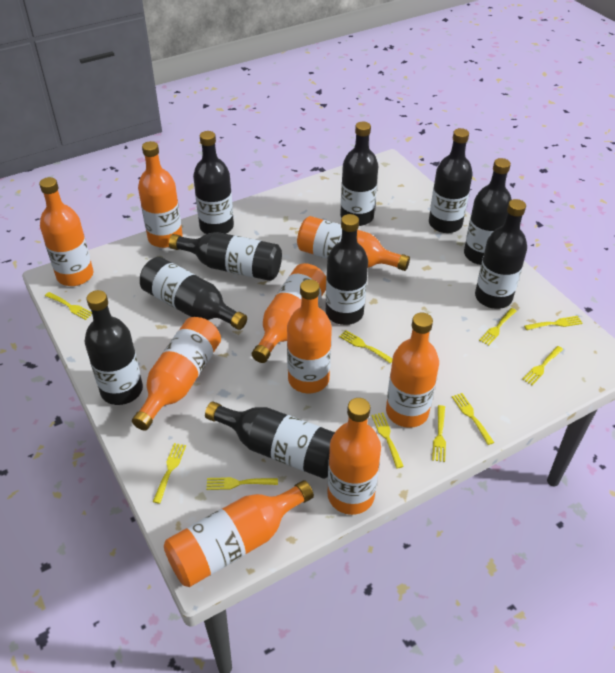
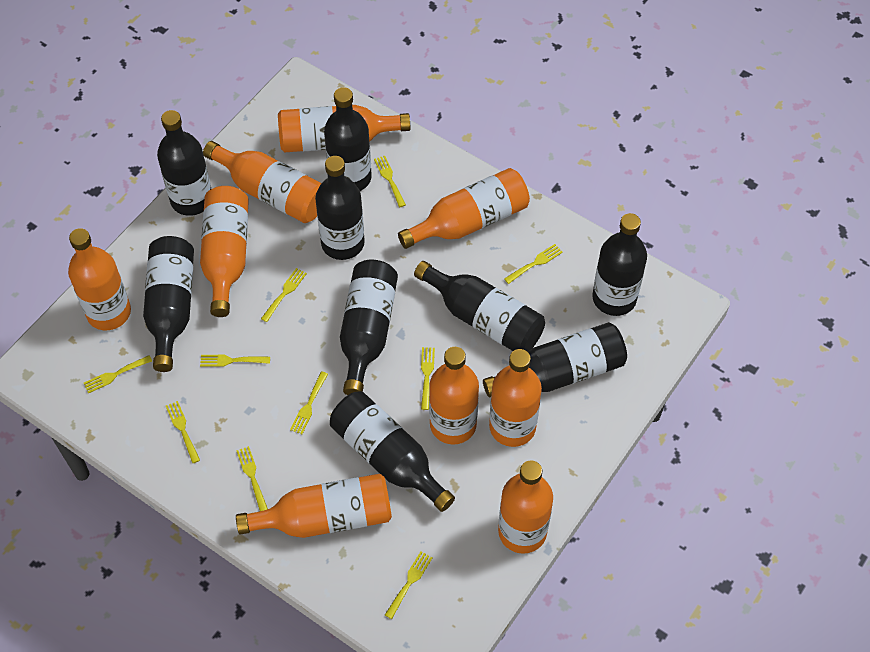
black bottle: 10 -> 9

